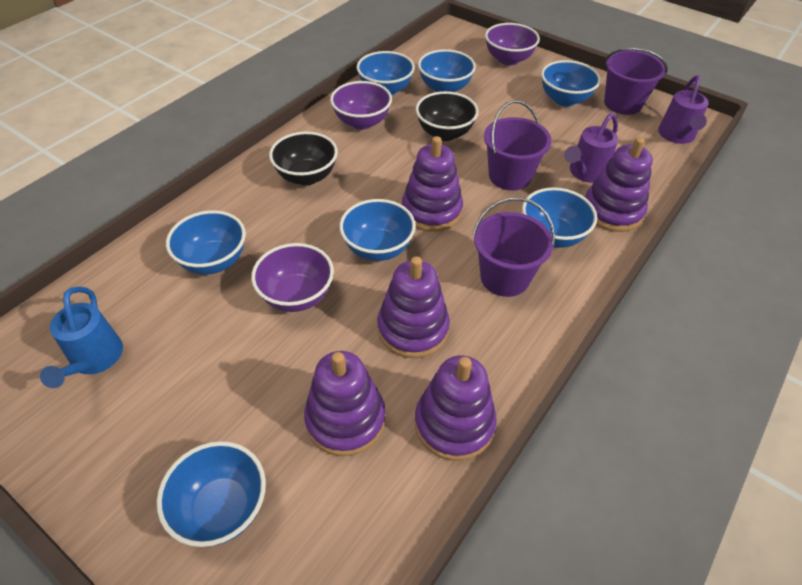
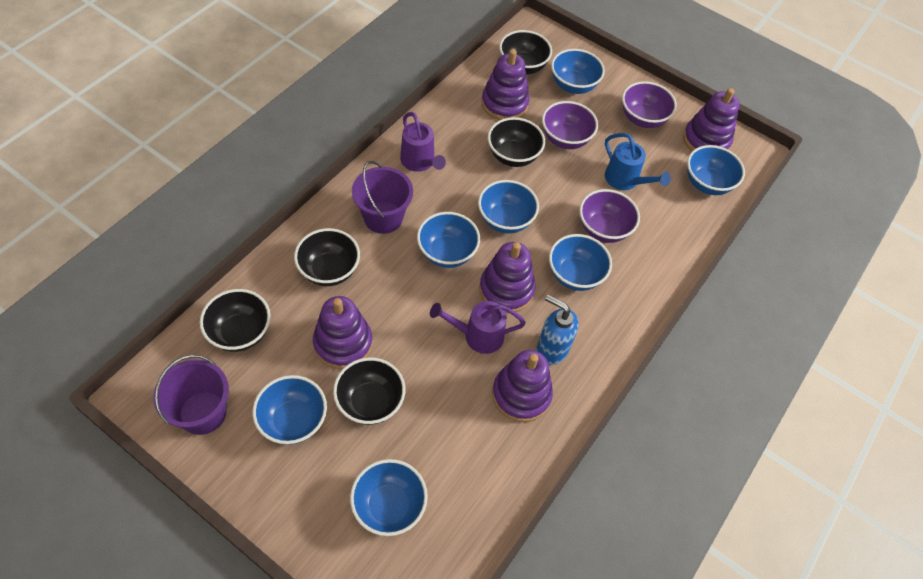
black bowl: 2 -> 5
blue soap dispenser: 0 -> 1
purple bucket: 3 -> 2

